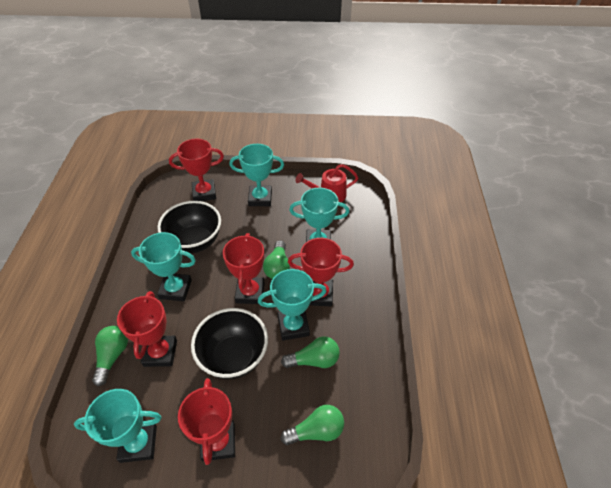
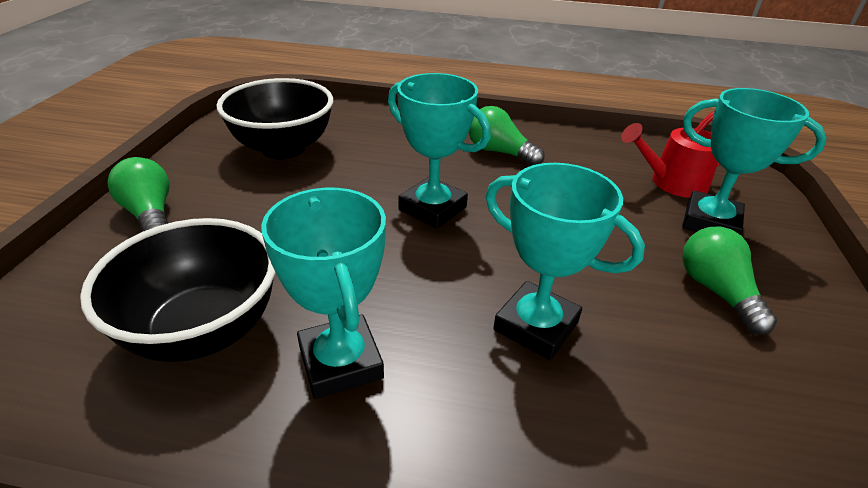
green light bulb: 4 -> 3
red trophy: 5 -> 0
turquoise trophy: 5 -> 4

